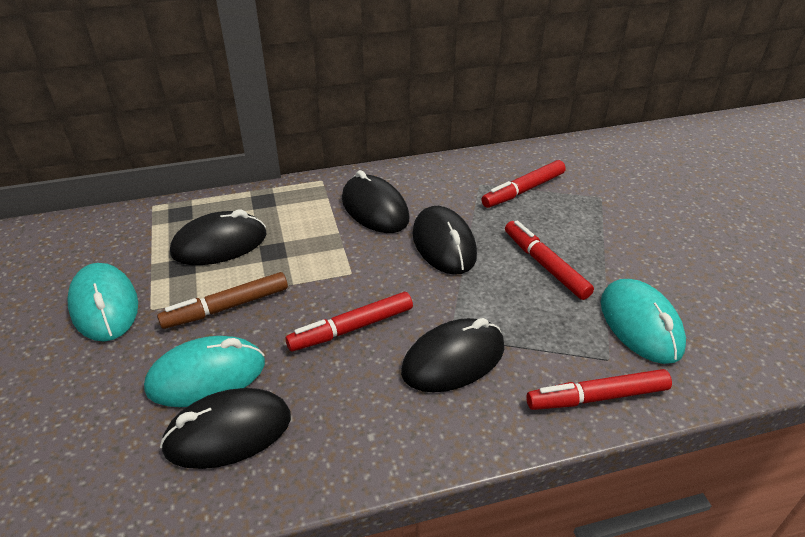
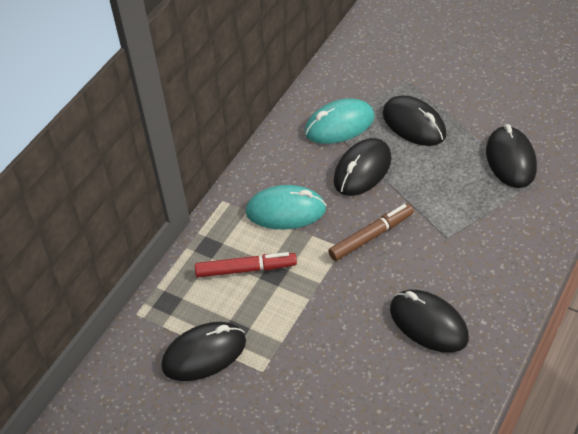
red marker: 4 -> 1
turquoise mouse: 3 -> 2

